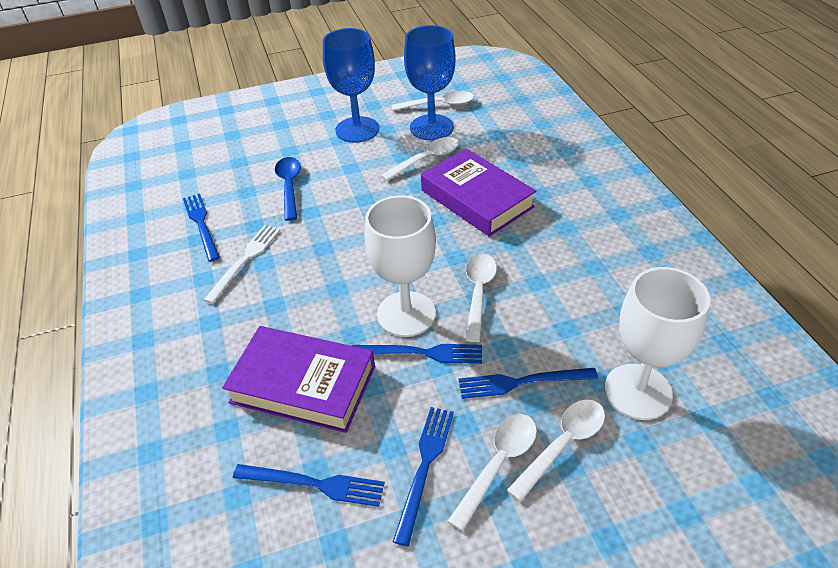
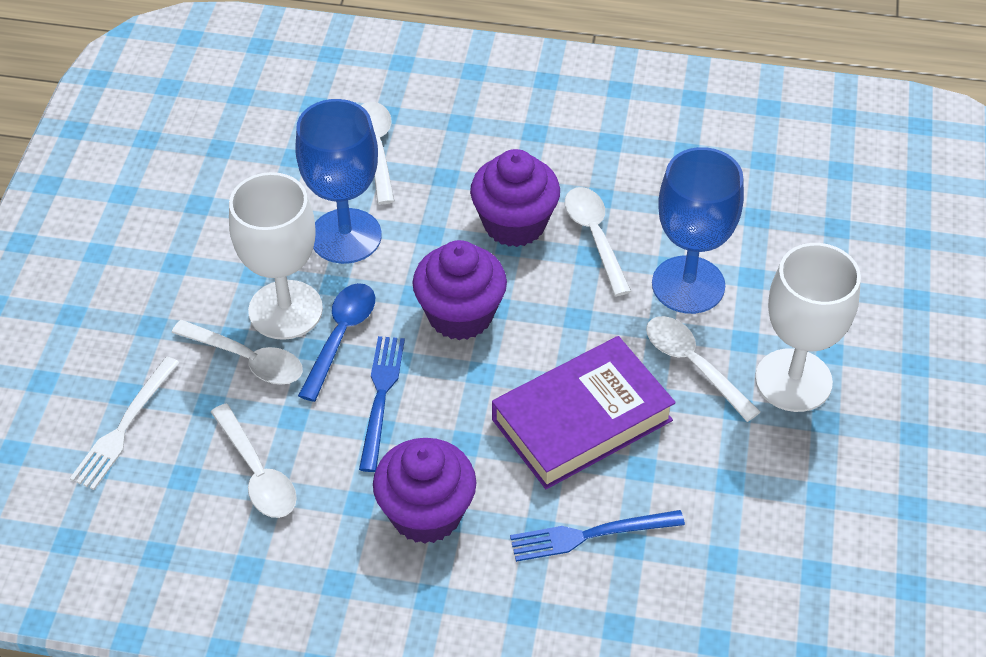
blue fork: 5 -> 2
purple book: 2 -> 1
purple cupcake: 0 -> 3

